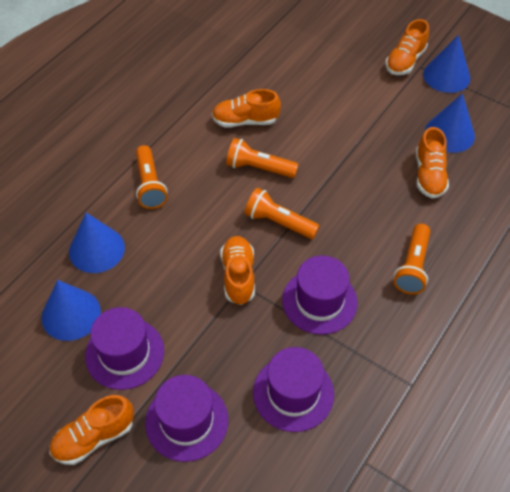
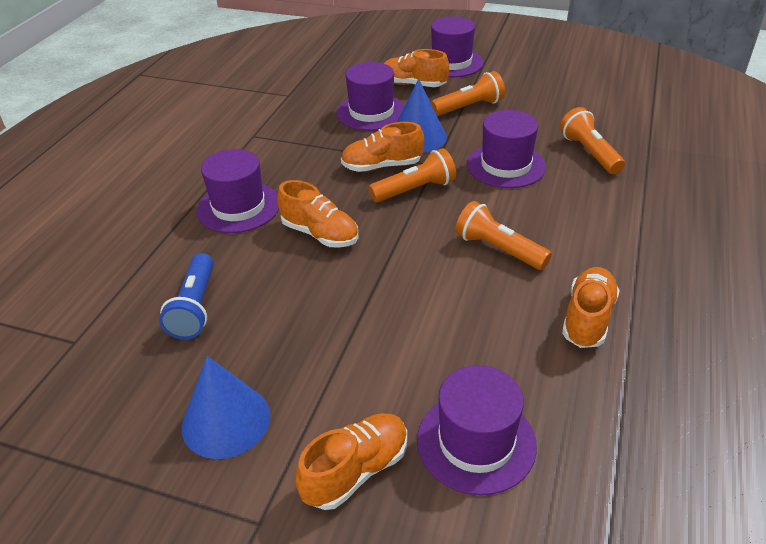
blue cone: 4 -> 2
blue flashlight: 0 -> 1
purple hat: 4 -> 5

